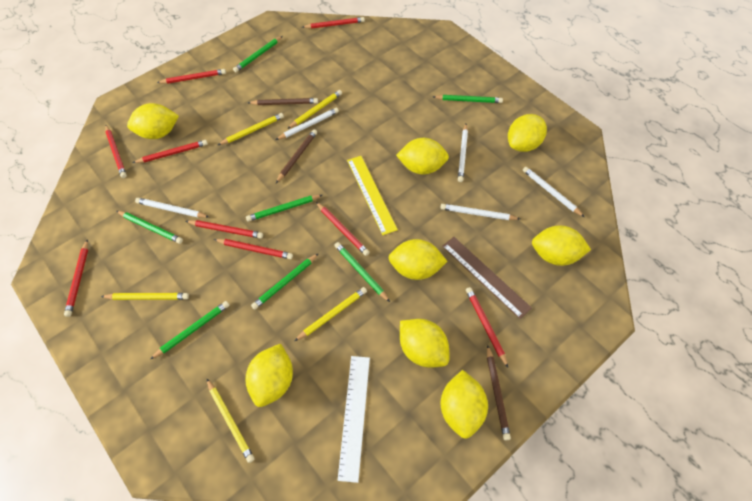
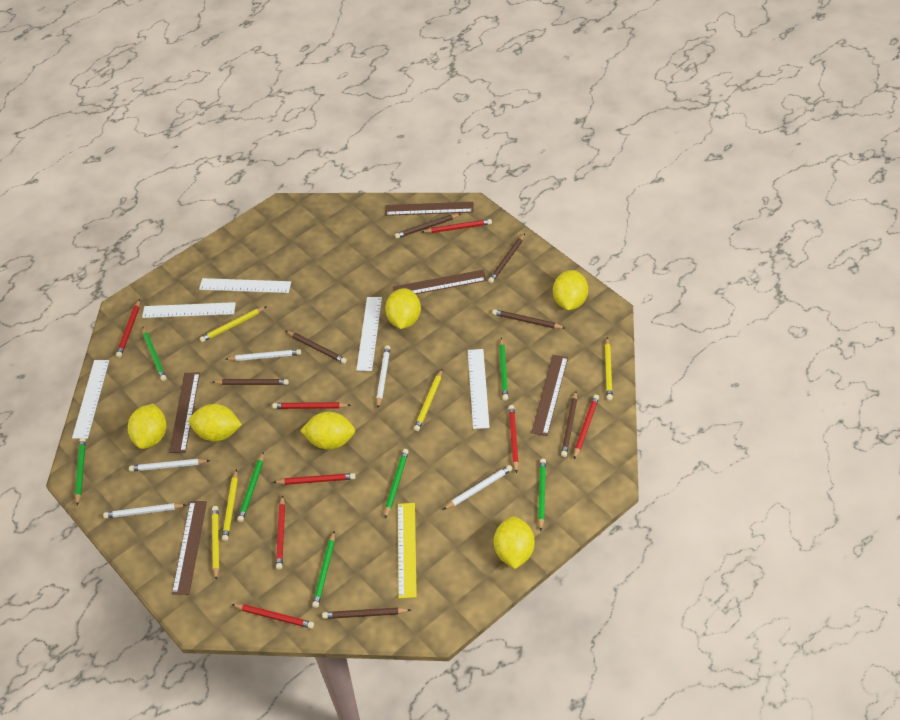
brown pencil: 3 -> 7
brown ruler: 1 -> 5
red pencil: 9 -> 8
white ruler: 1 -> 5
yellow lemon: 8 -> 6

